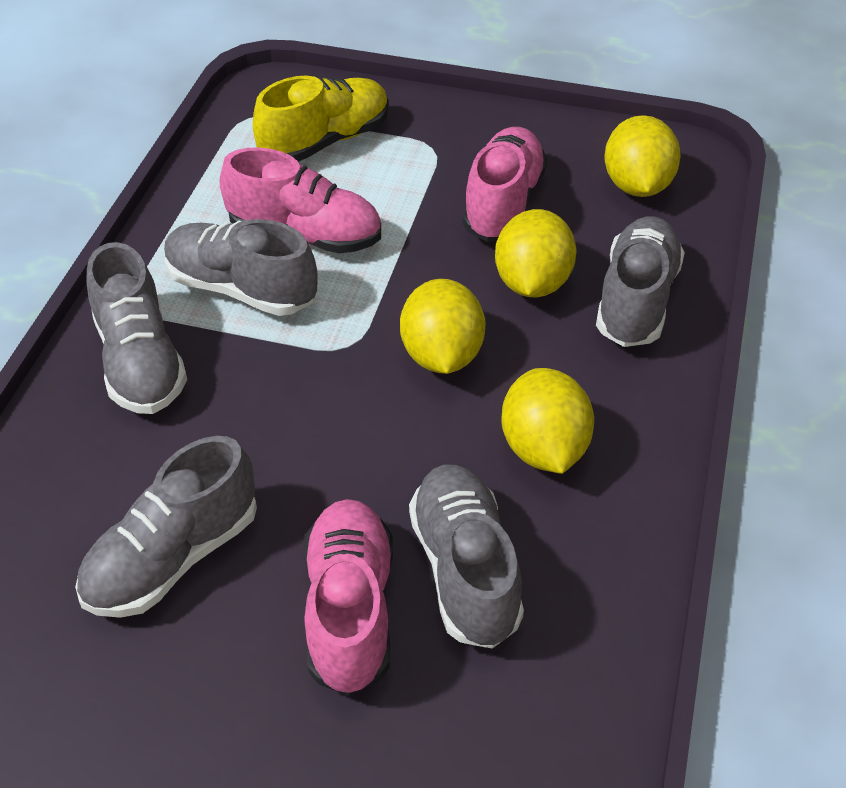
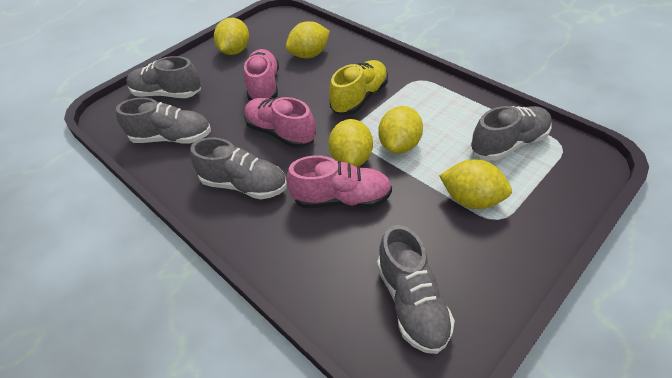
yellow lemon: 4 -> 5

